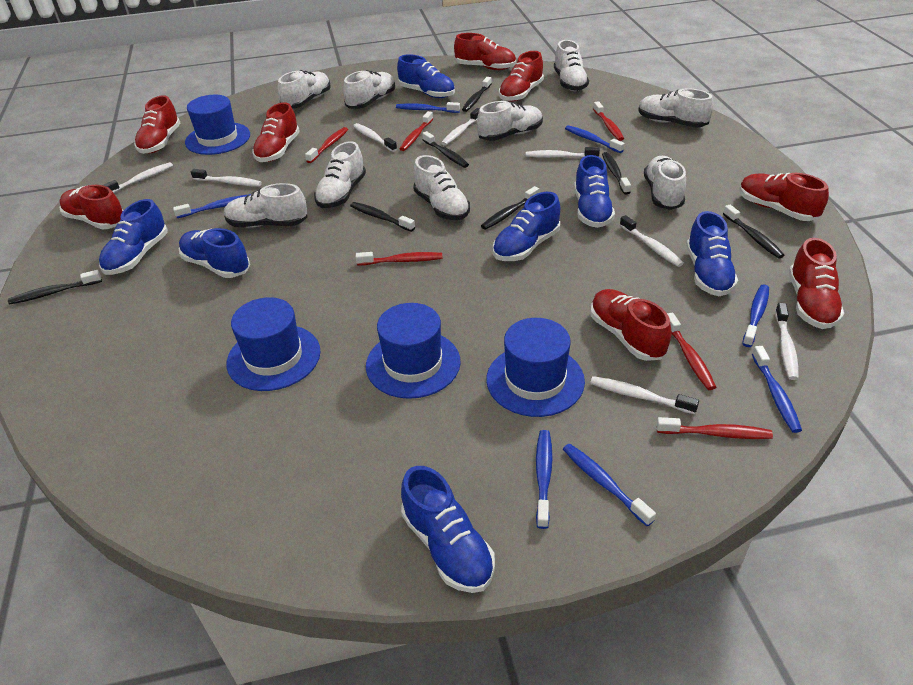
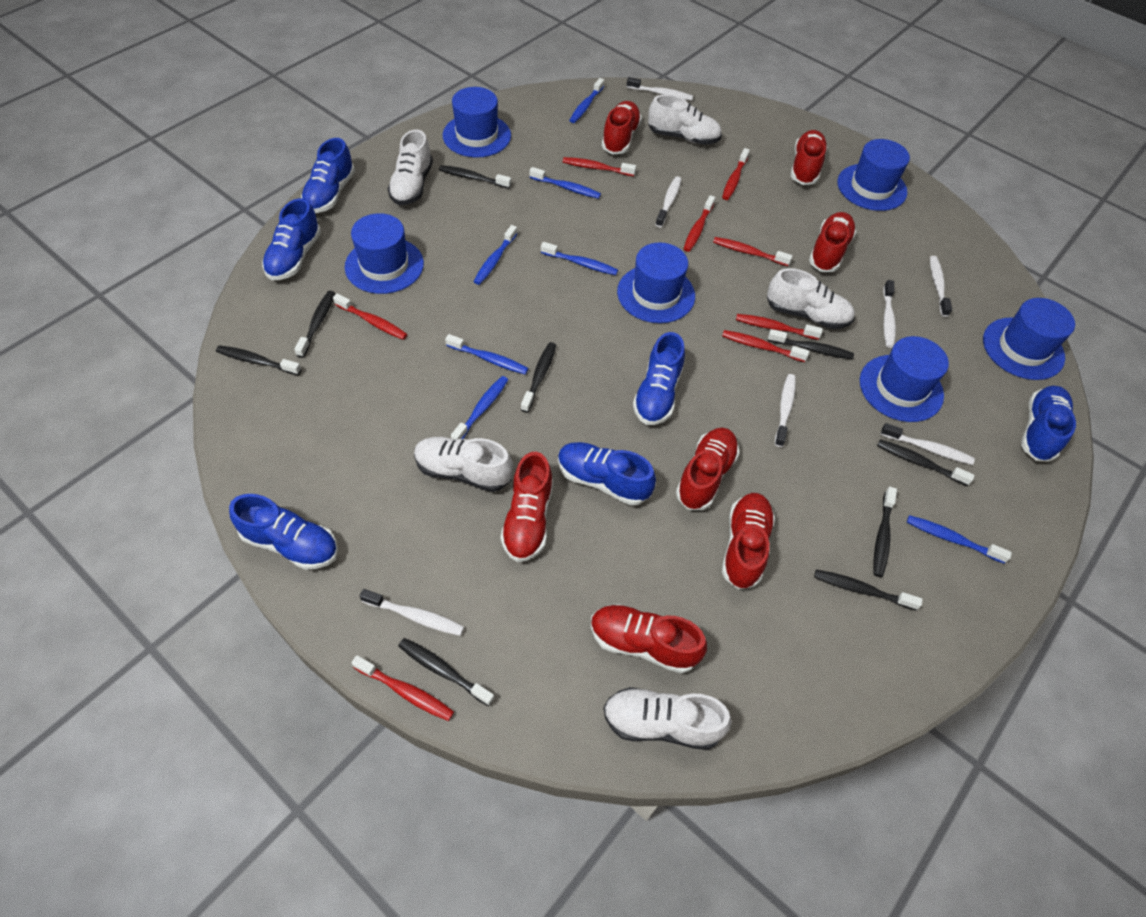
black toothbrush: 7 -> 9
blue hat: 4 -> 6
blue shoe: 7 -> 6
red shoe: 8 -> 7
red toothbrush: 6 -> 8
white shoe: 9 -> 5
white toothbrush: 8 -> 7

